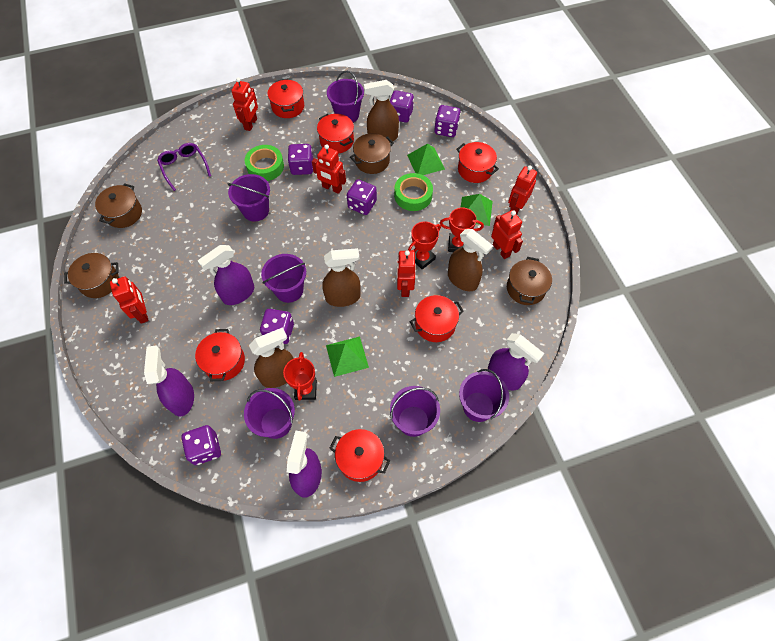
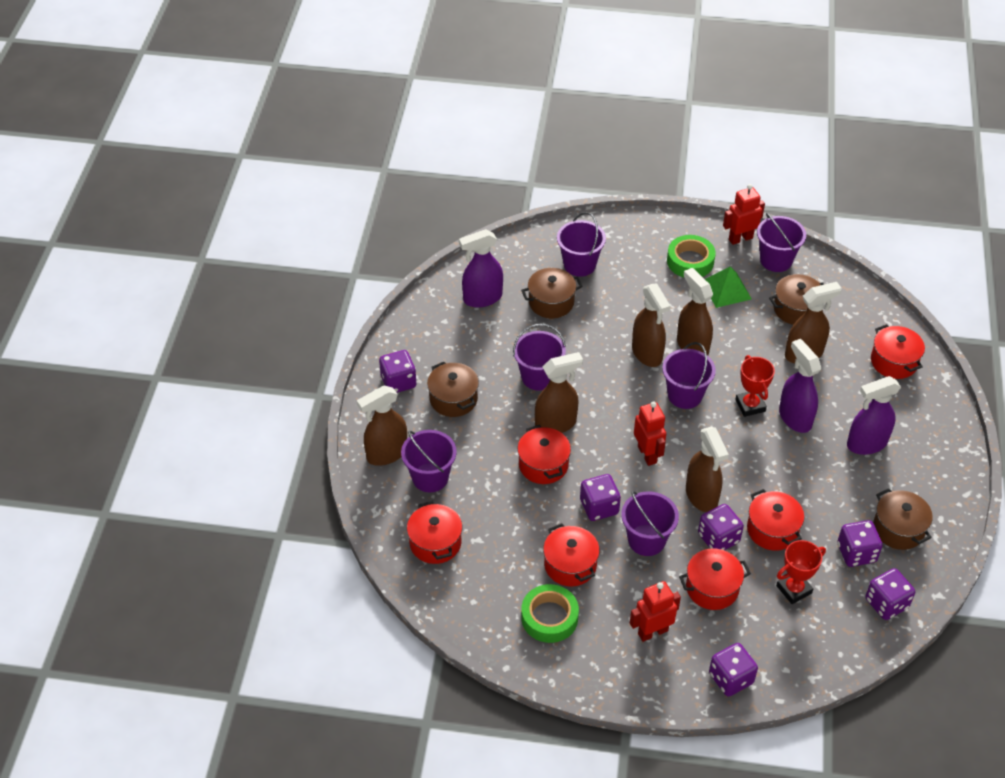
brown spray bottle: 4 -> 6
green pyramid: 3 -> 1
purple glasses: 1 -> 0
purple spray bottle: 4 -> 3
red robot: 6 -> 3
red trophy: 3 -> 2

